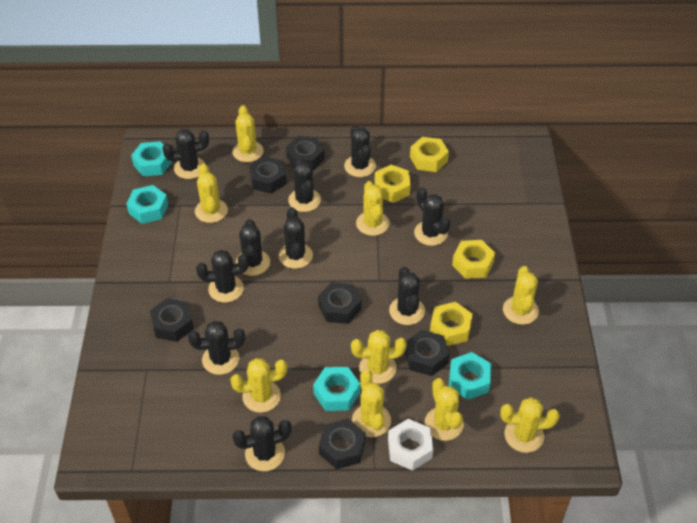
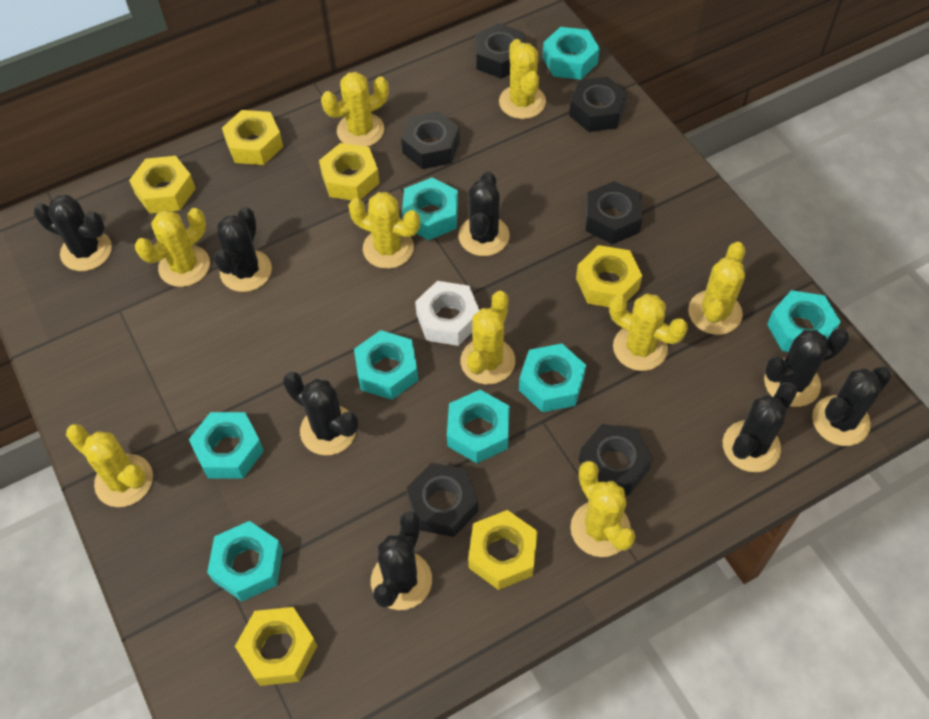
black cactus: 10 -> 8
turquoise nut: 4 -> 8
yellow nut: 4 -> 6

